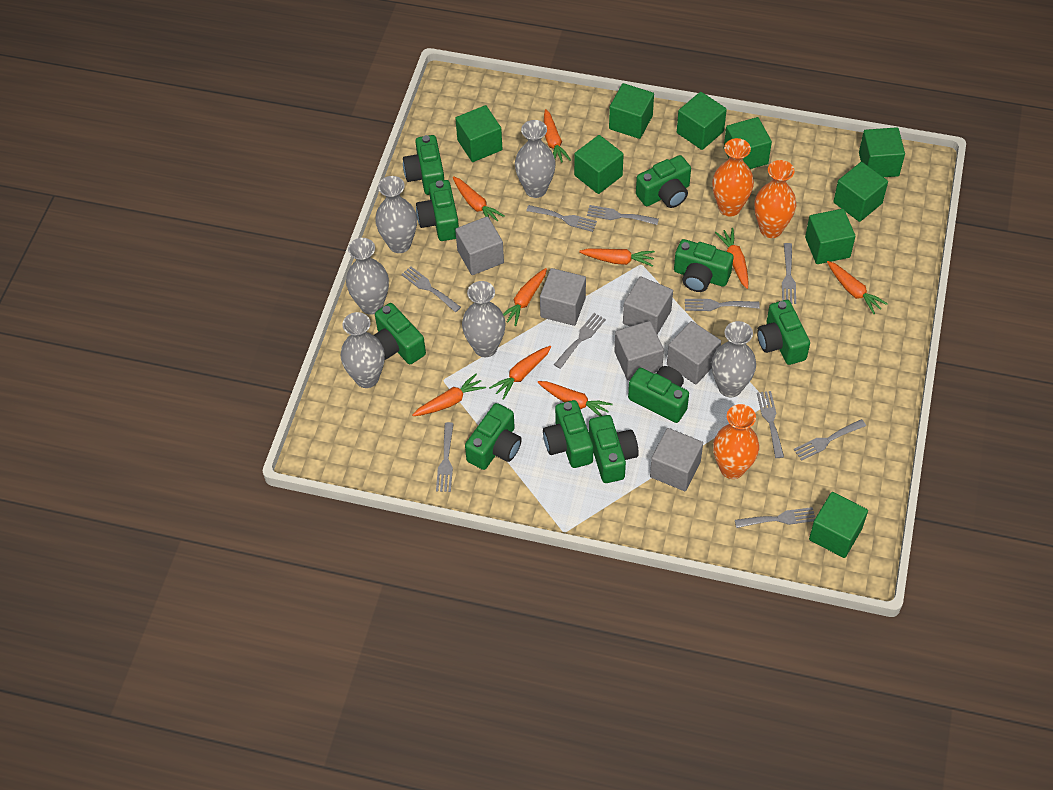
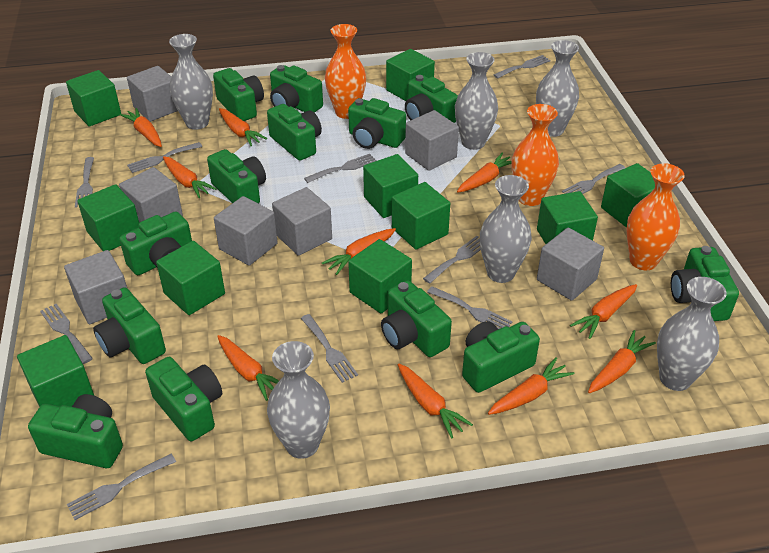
green camera: 10 -> 13
green cube: 9 -> 10
grey cube: 6 -> 7
orange carrot: 9 -> 10

